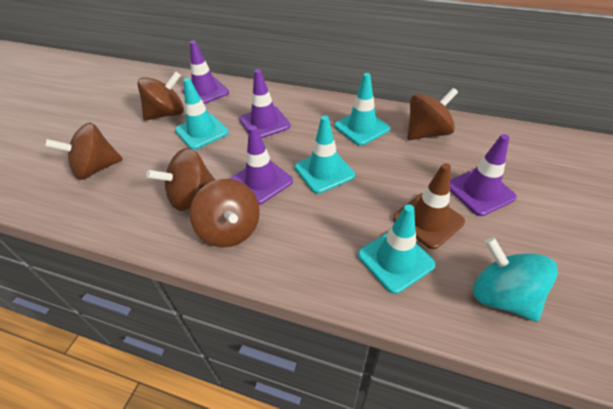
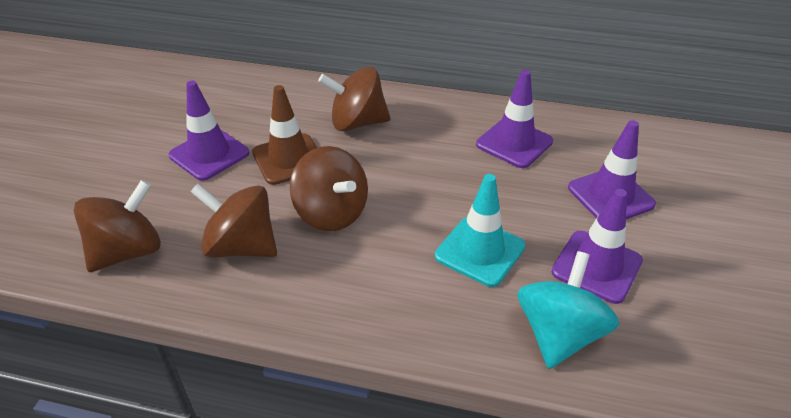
brown spinning top: 5 -> 4
turquoise traffic cone: 4 -> 1

